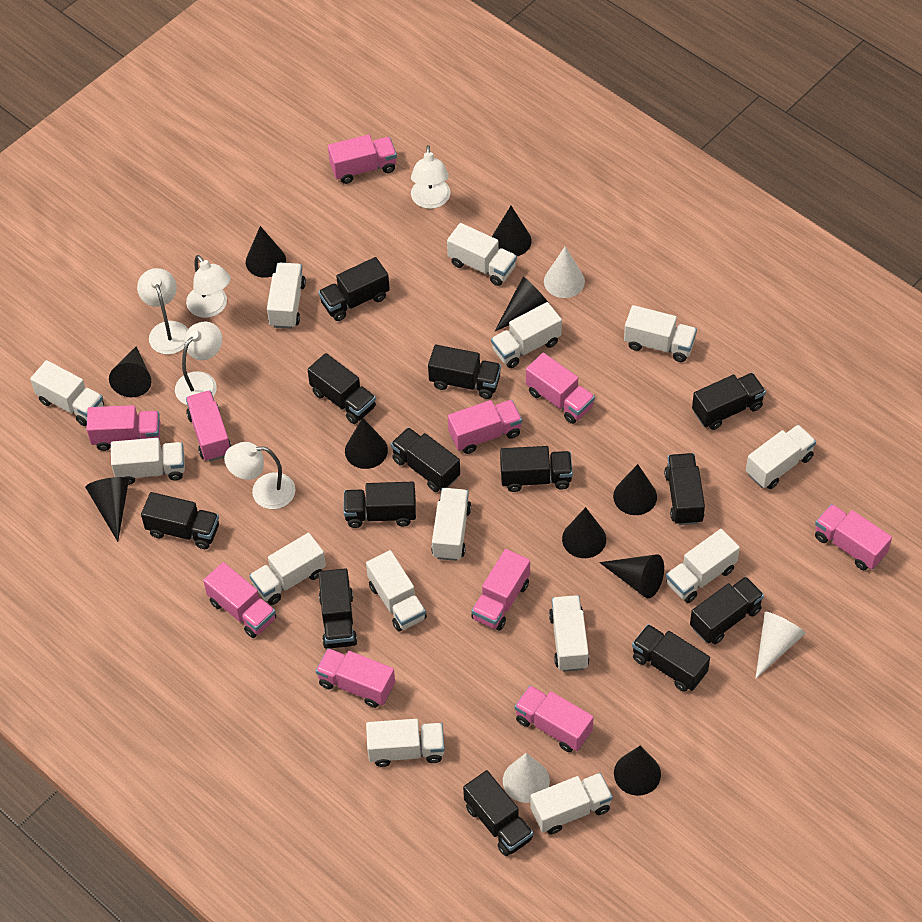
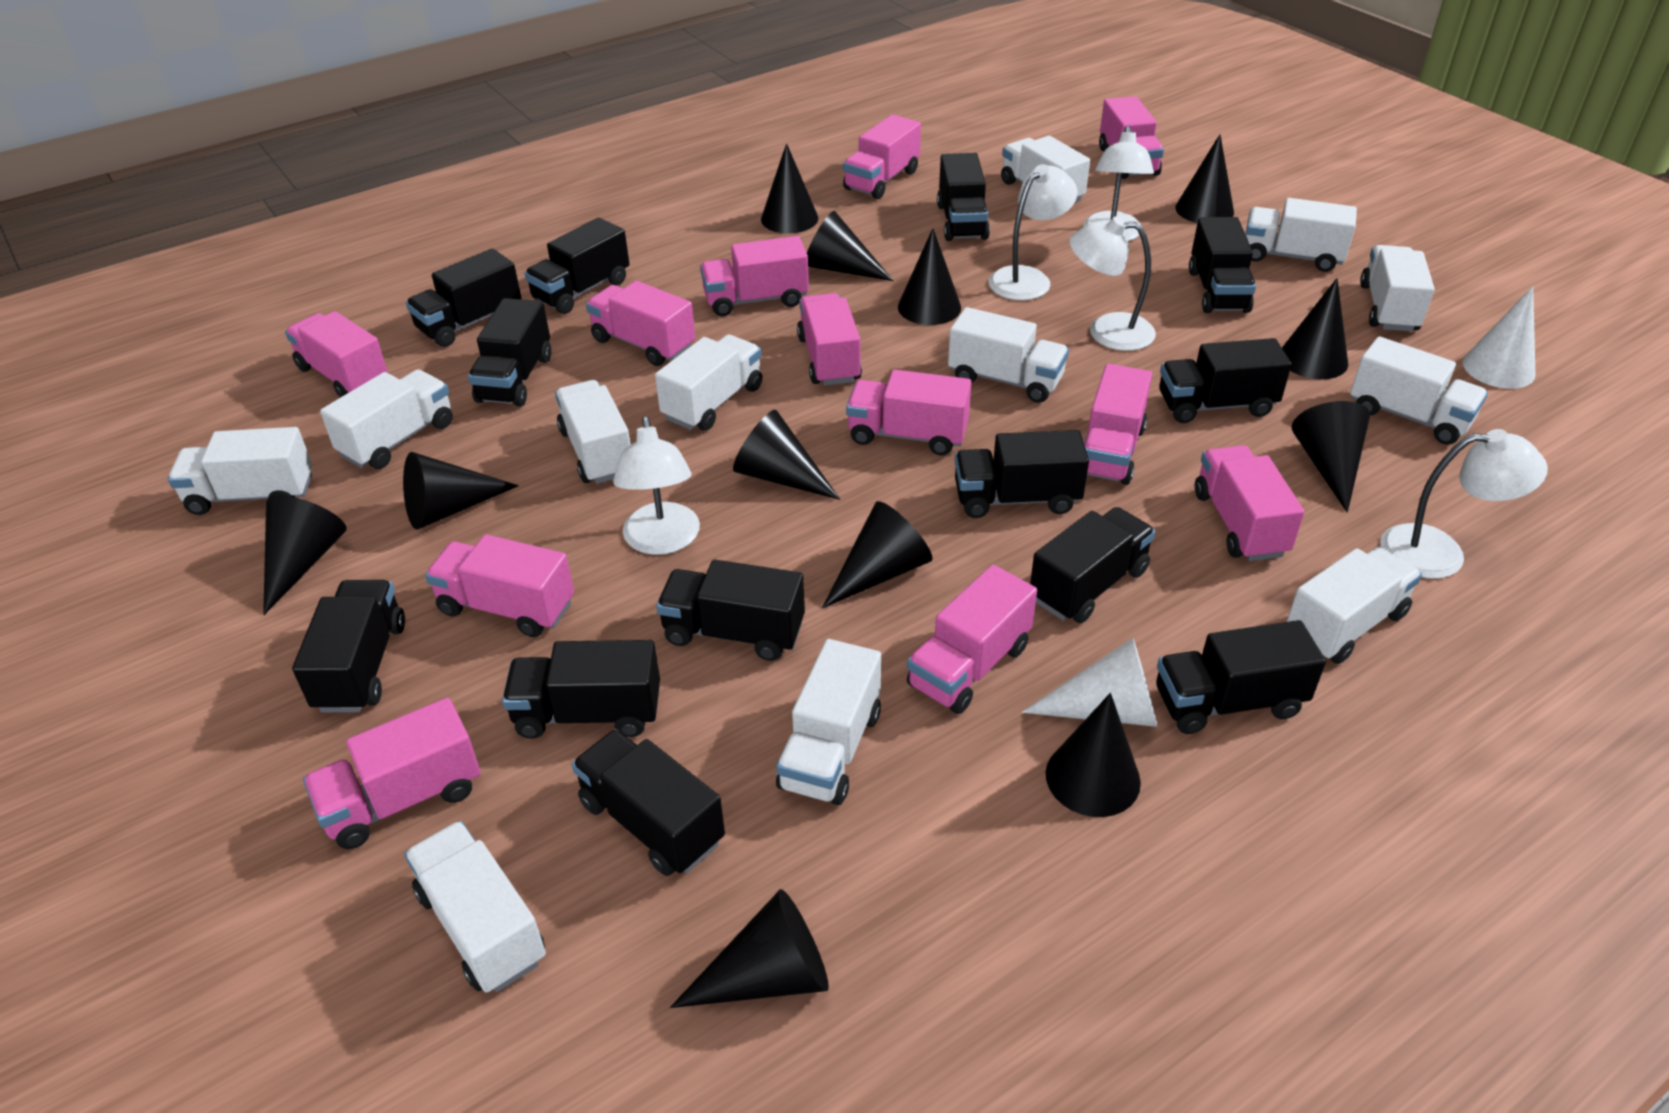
black cone: 10 -> 12
pink truck: 10 -> 12
white cone: 3 -> 2
white truck: 14 -> 12

